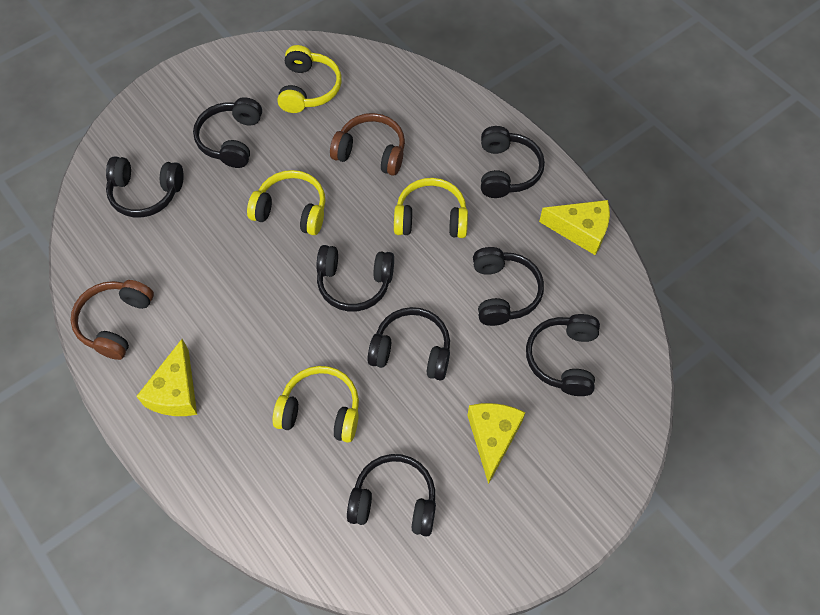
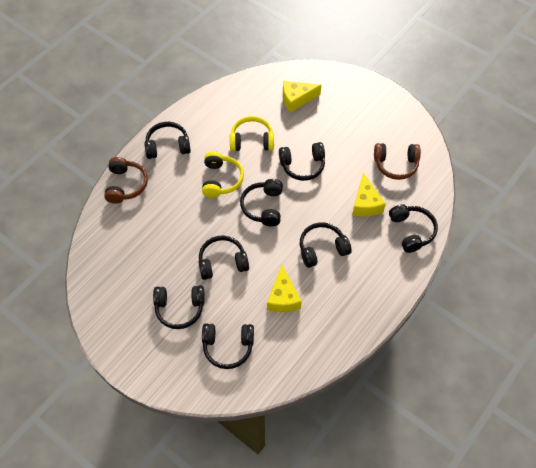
yellow headphones: 4 -> 2

